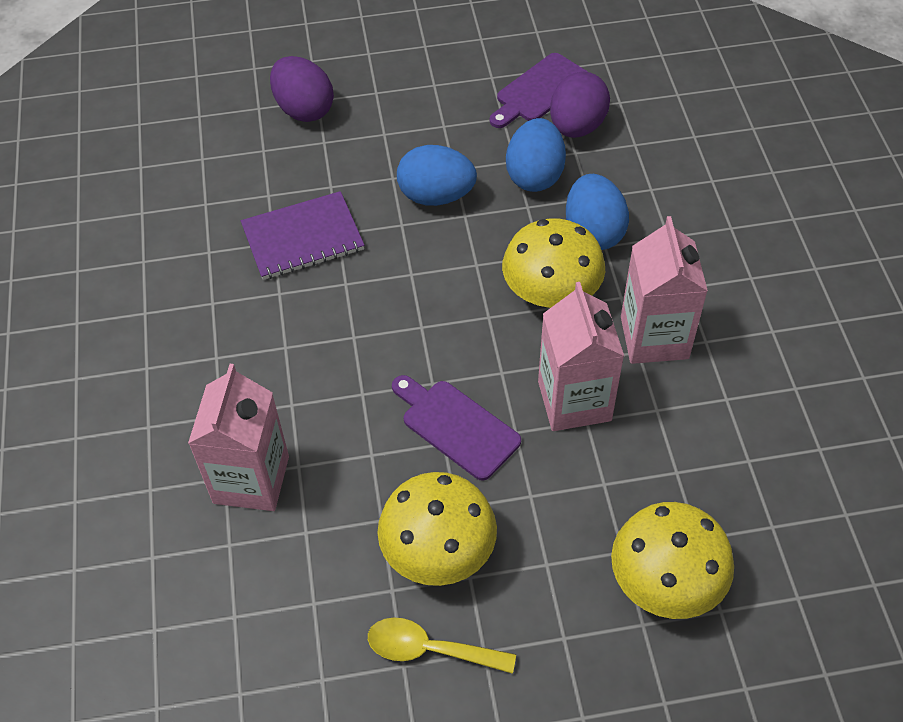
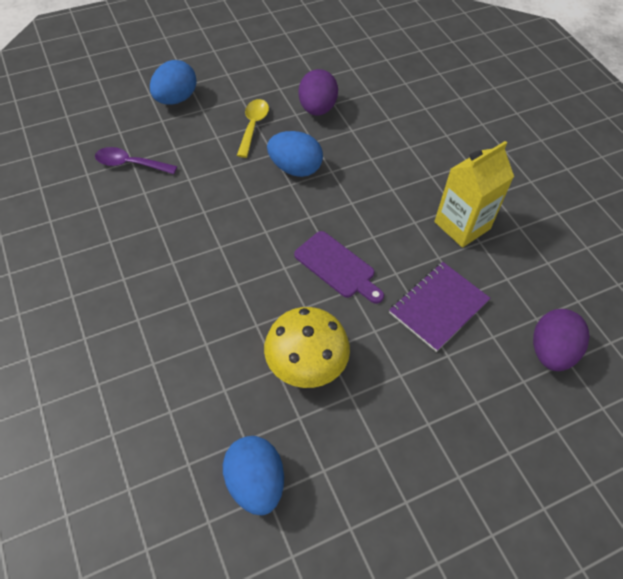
pink carton: 3 -> 0
purple cutting board: 2 -> 1
purple spoon: 0 -> 1
yellow carton: 0 -> 1
yellow mushroom: 3 -> 1

